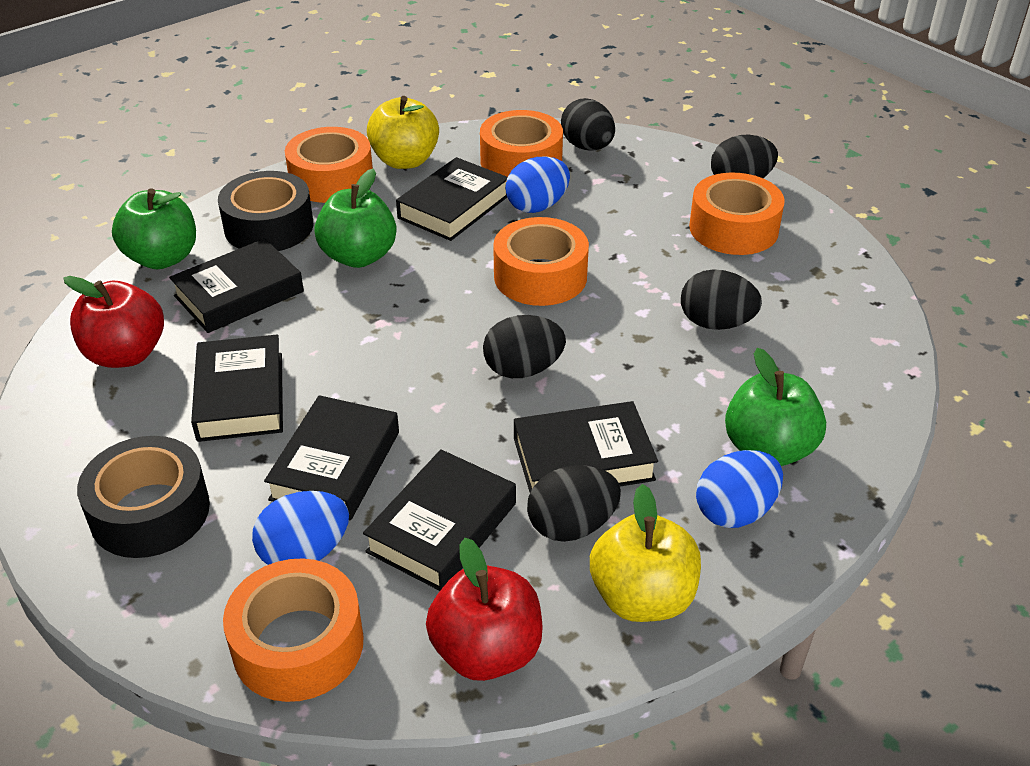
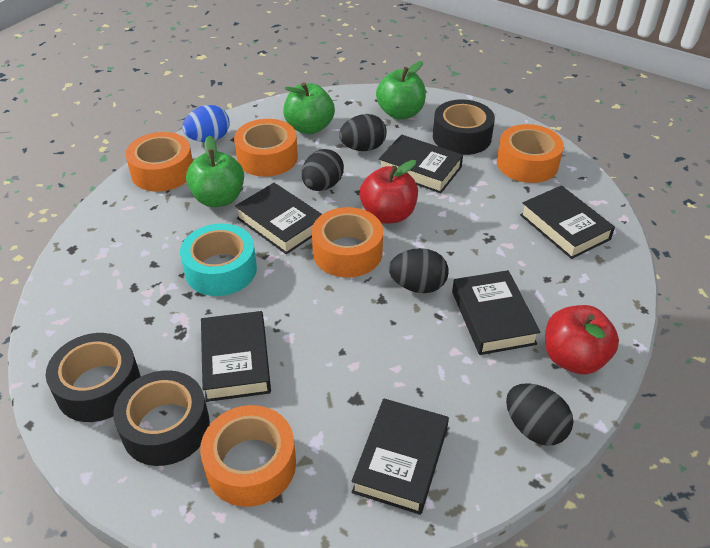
black egg: 5 -> 4
black tape: 2 -> 3
blue egg: 3 -> 1
turquoise tape: 0 -> 1
yellow apple: 2 -> 0

